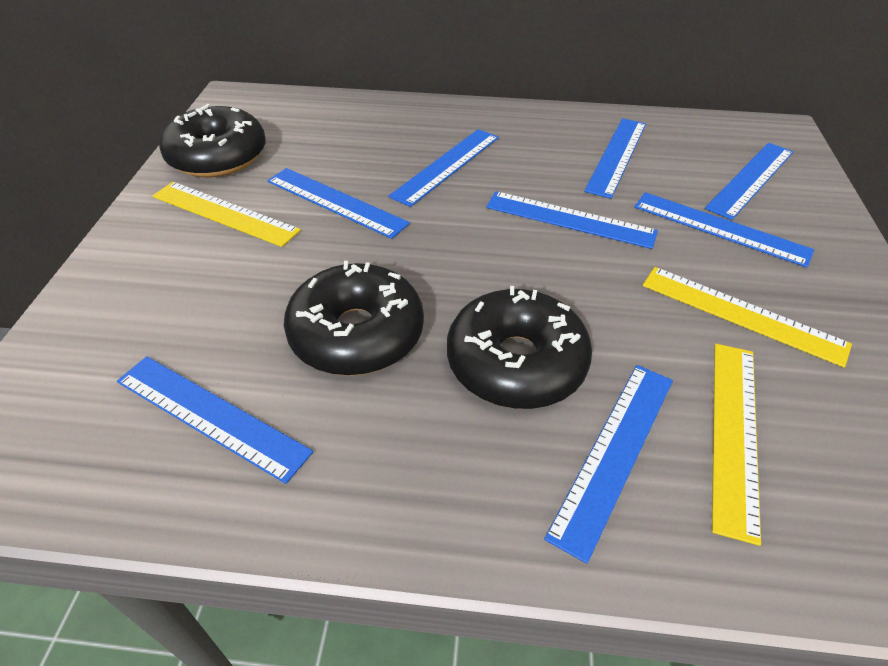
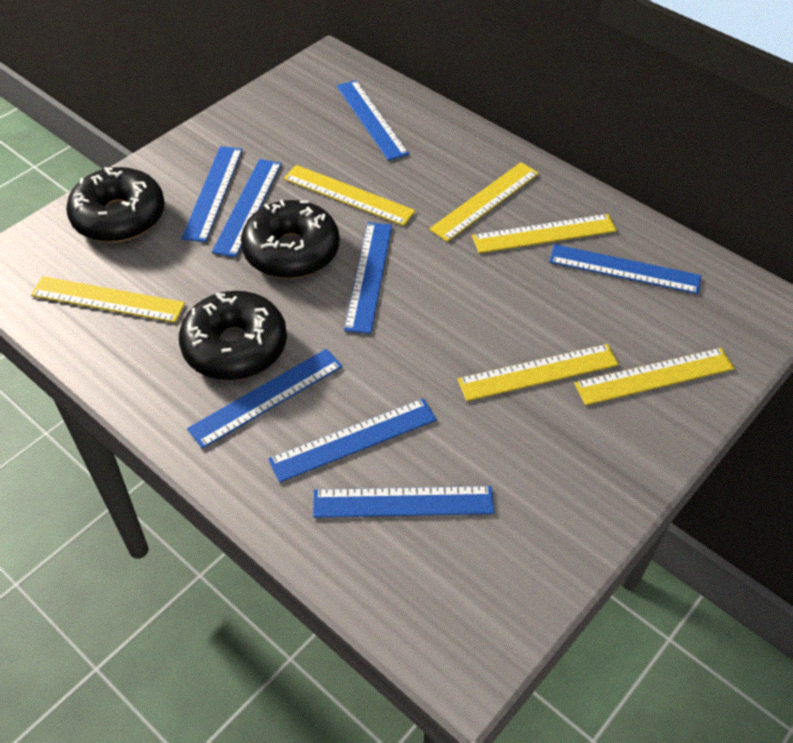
yellow ruler: 3 -> 6

